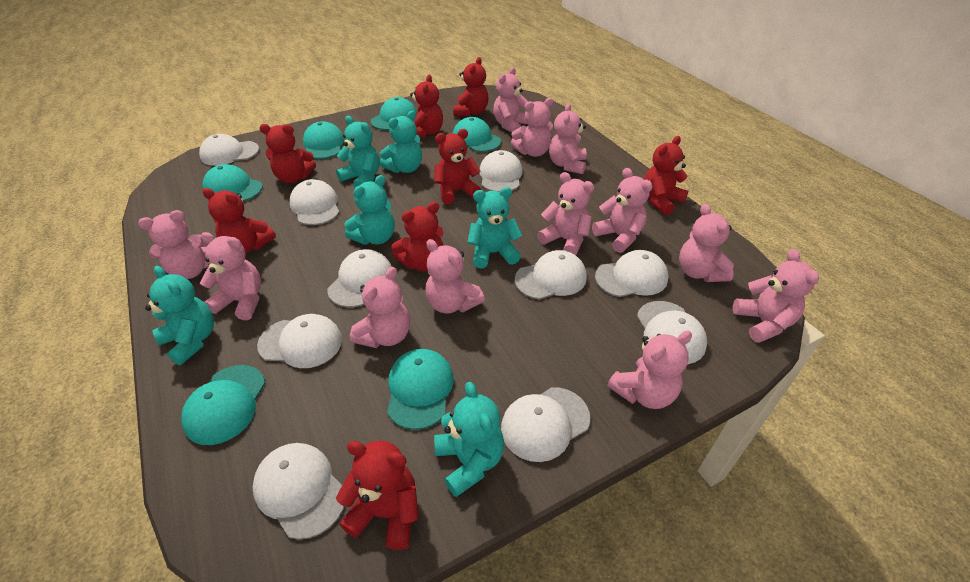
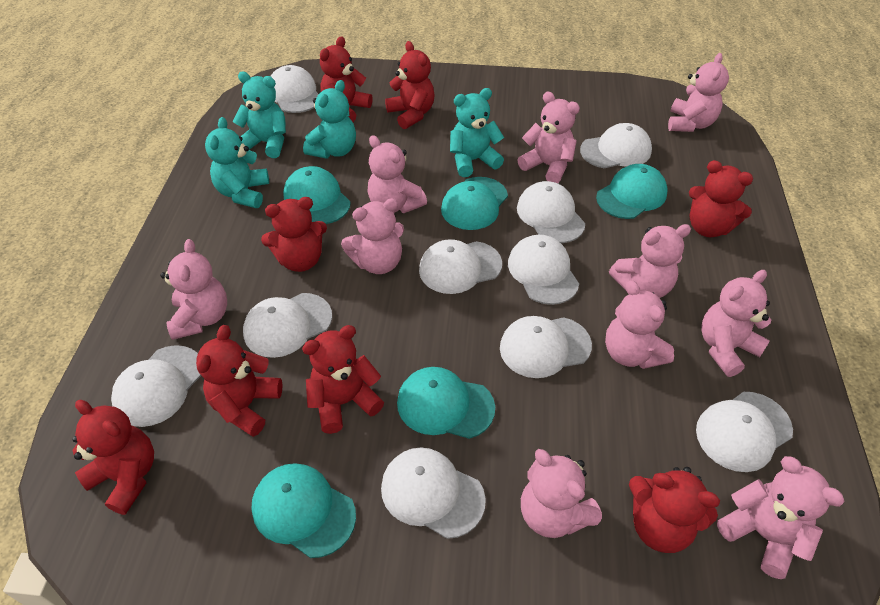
pink teddy bear: 12 -> 10
turquoise cap: 6 -> 5
turquoise teddy bear: 6 -> 4

